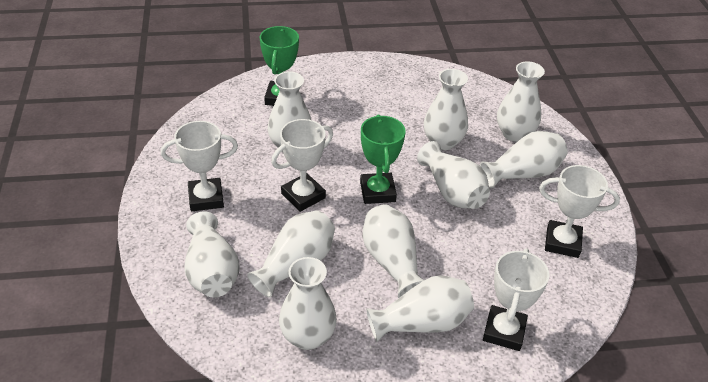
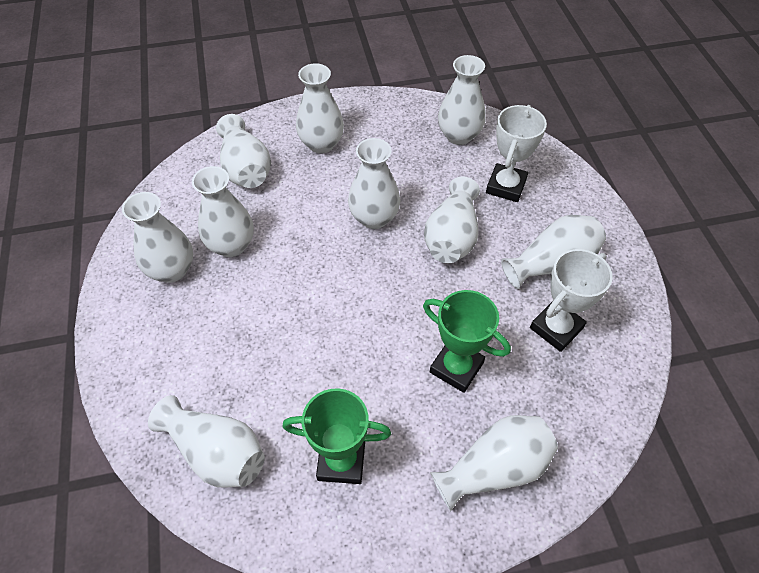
white trophy: 4 -> 2

